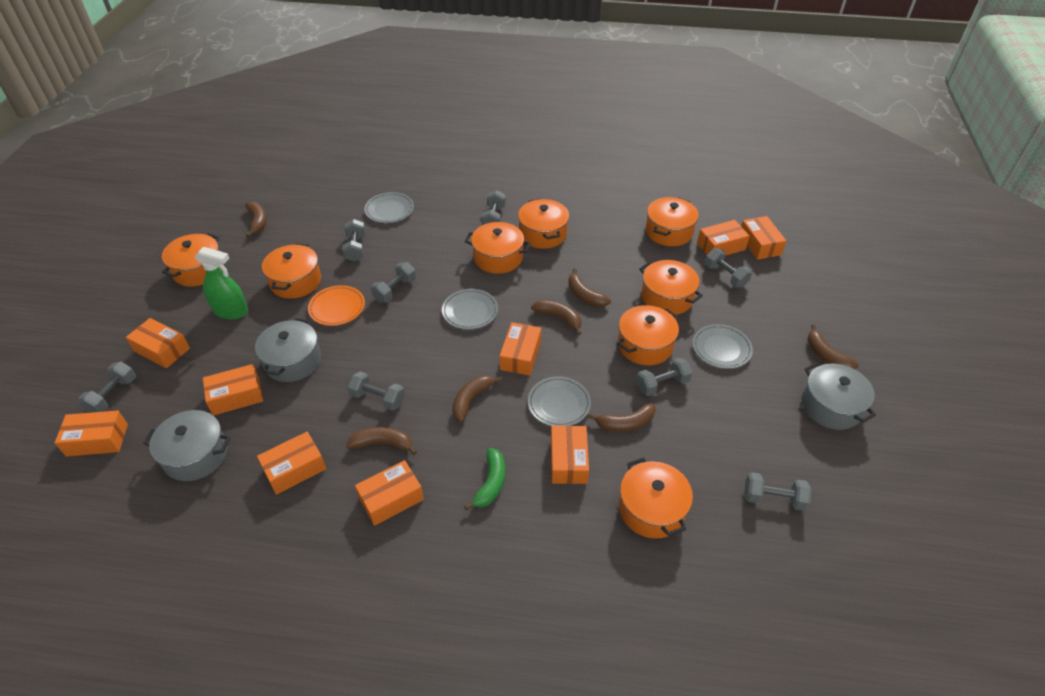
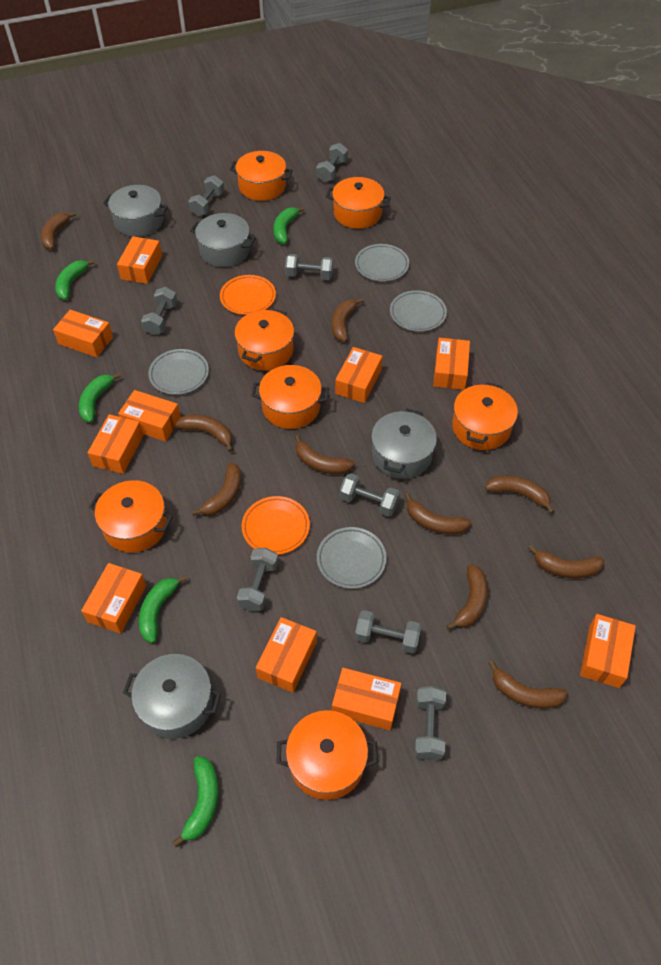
brown banana: 7 -> 10
green banana: 1 -> 5
green spray bottle: 1 -> 0
grey pot: 3 -> 4
orange box: 9 -> 10
orange plate: 1 -> 2
orange pot: 8 -> 7

